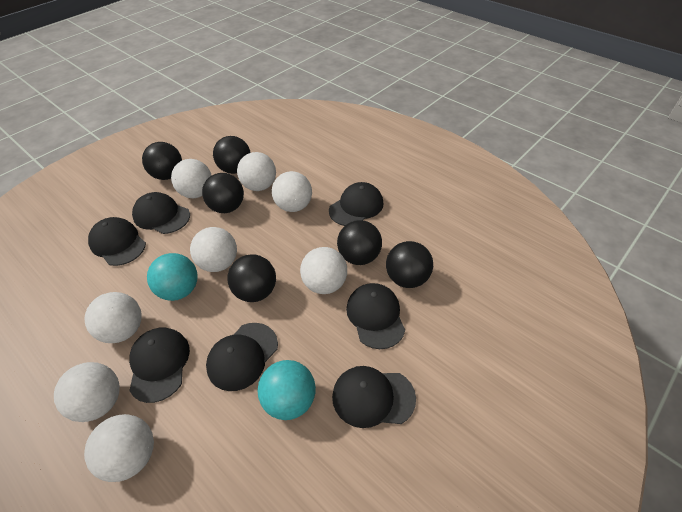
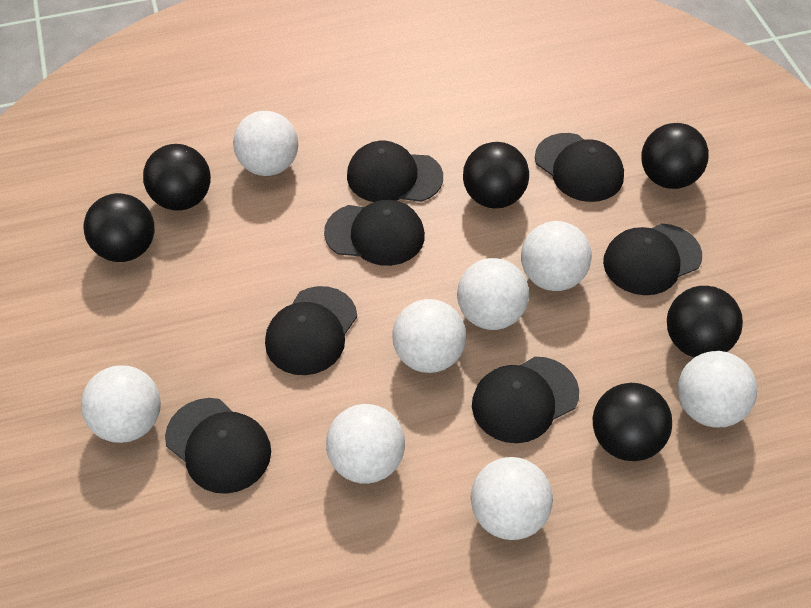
turquoise ball: 2 -> 0

